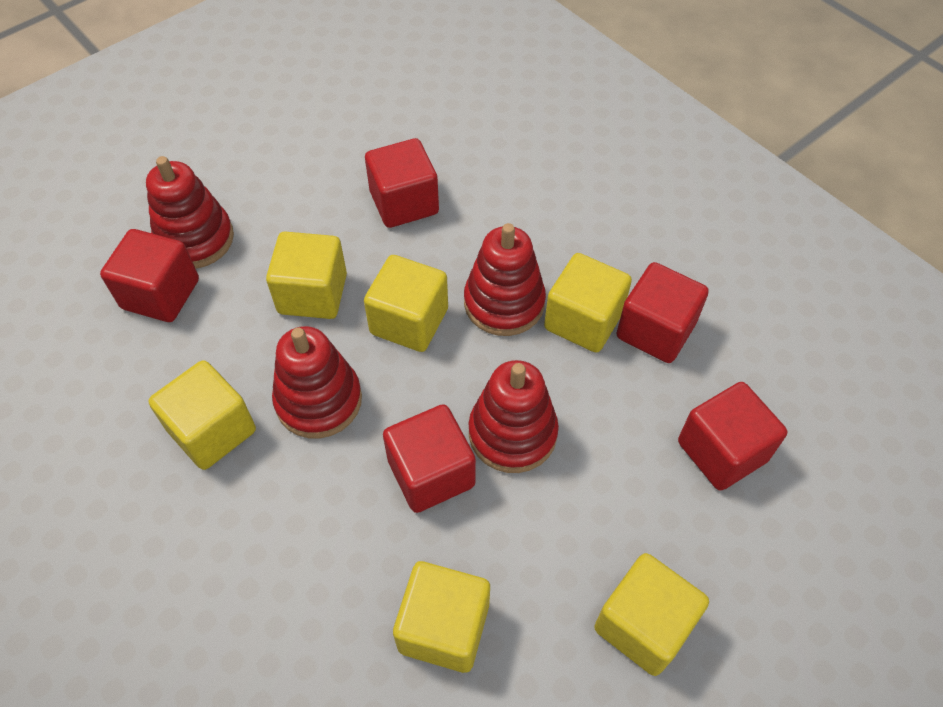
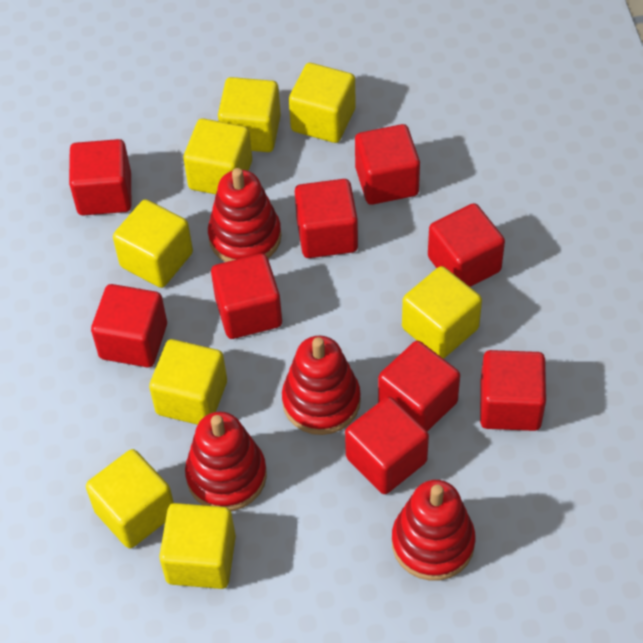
red cube: 5 -> 9
yellow cube: 6 -> 8

